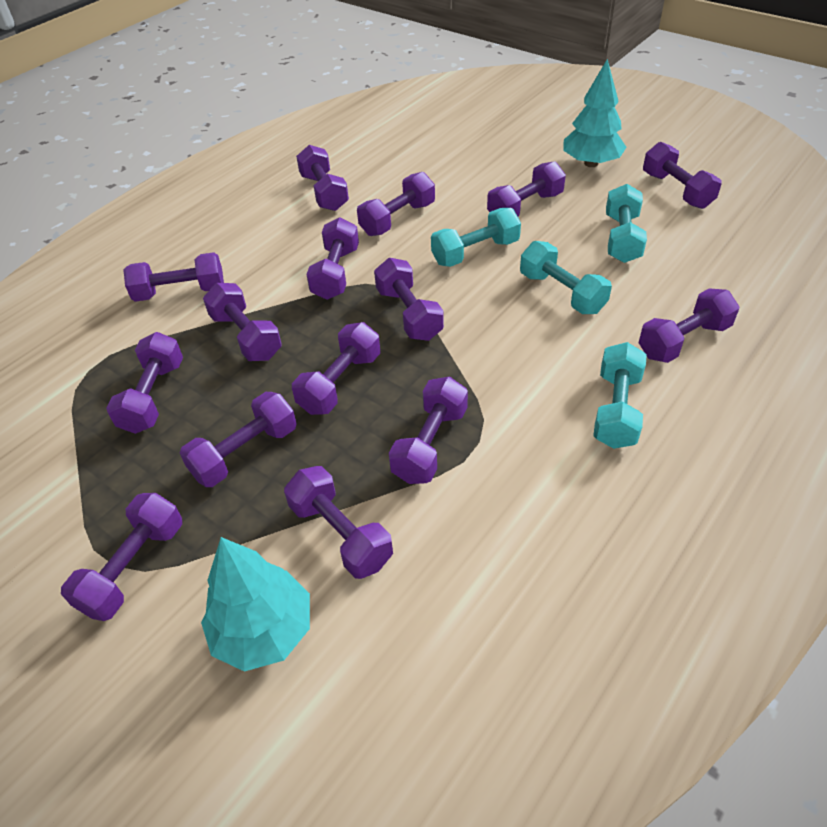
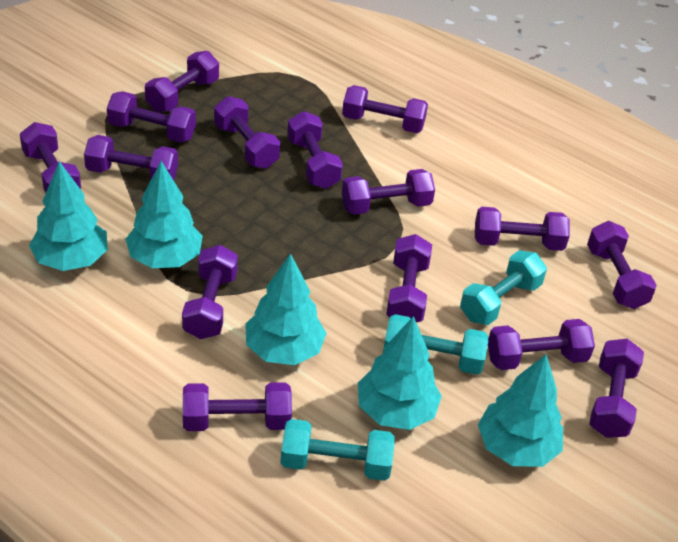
turquoise dumbbell: 4 -> 3
turquoise tree: 2 -> 5

